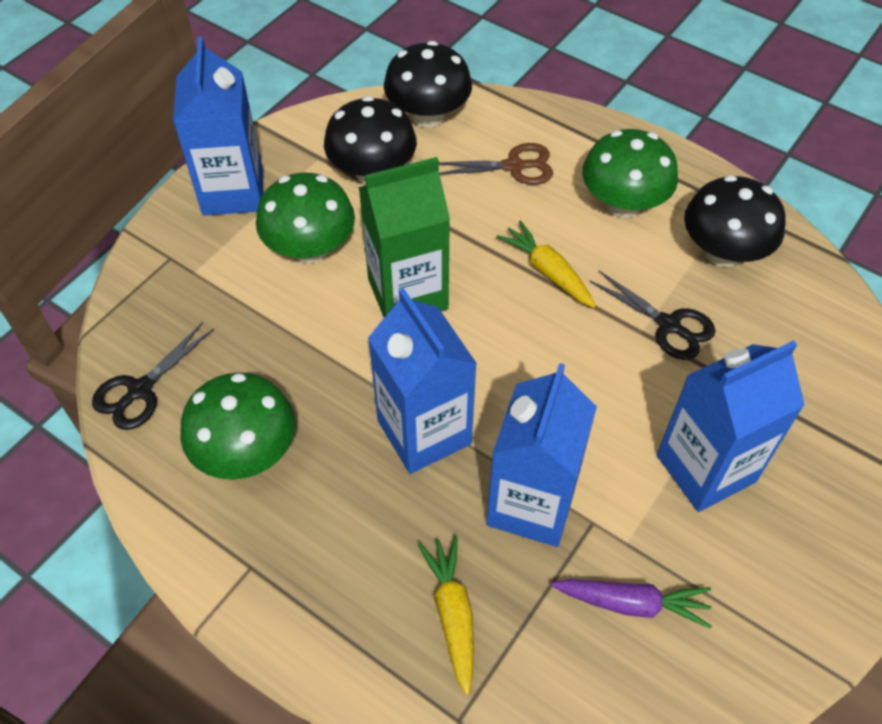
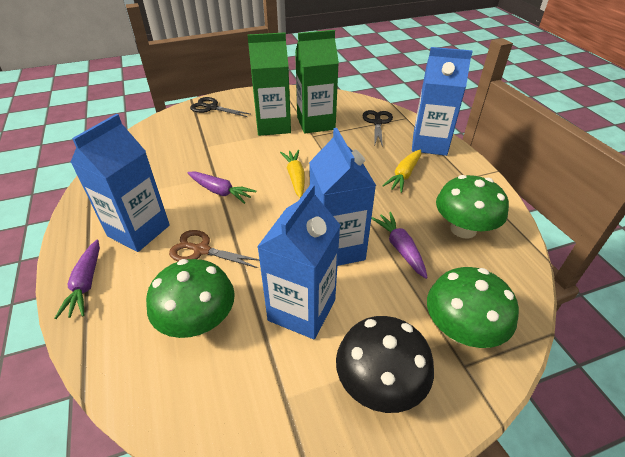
black mushroom: 3 -> 1
green carton: 1 -> 2
purple carrot: 1 -> 3

